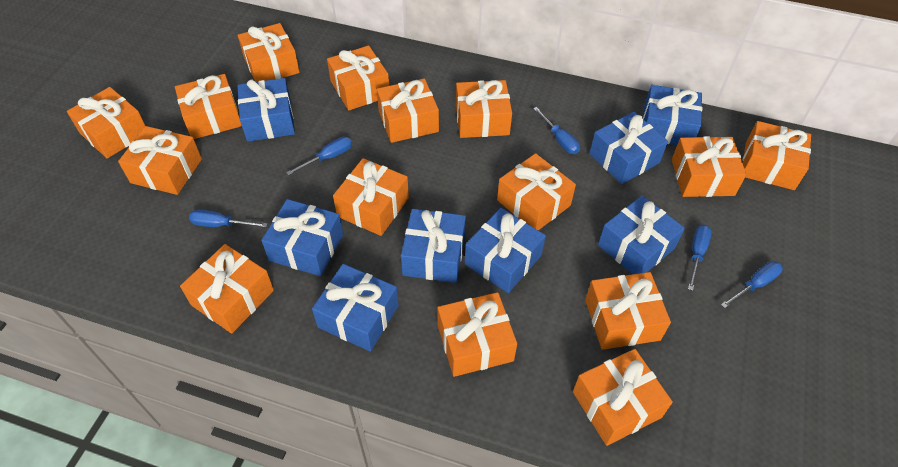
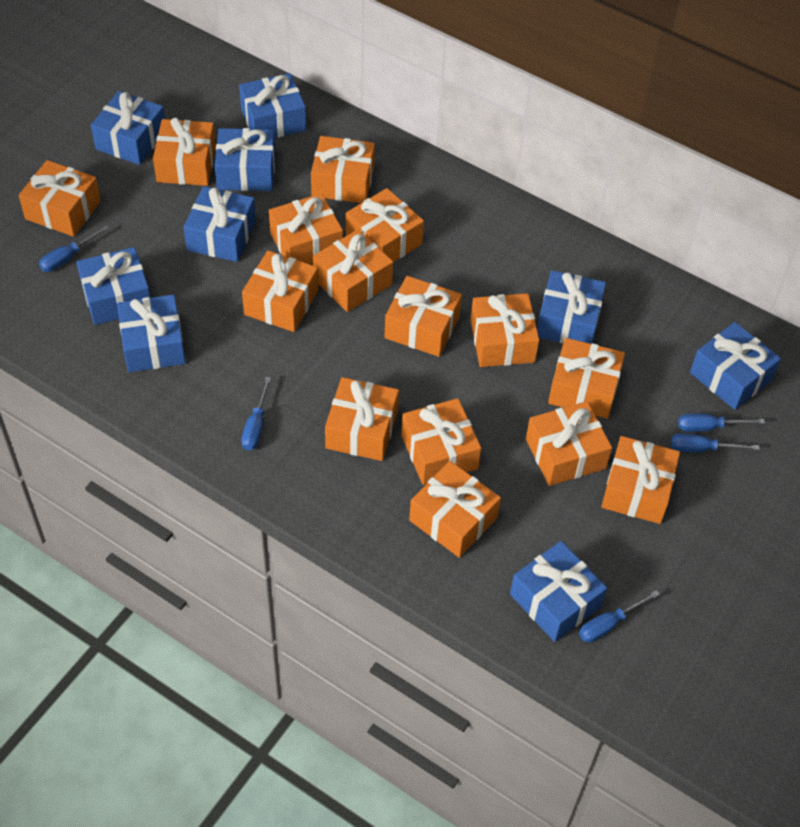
blue gift: 8 -> 9

